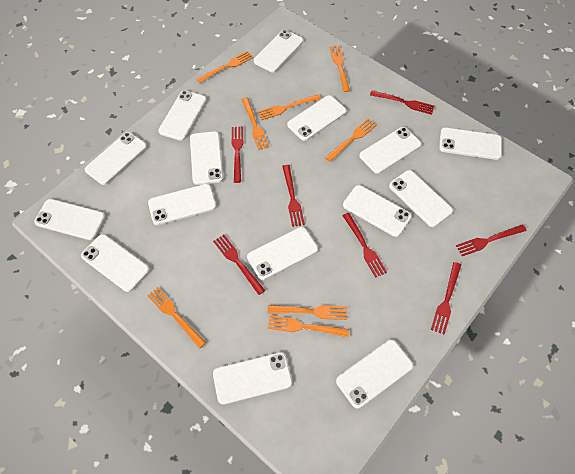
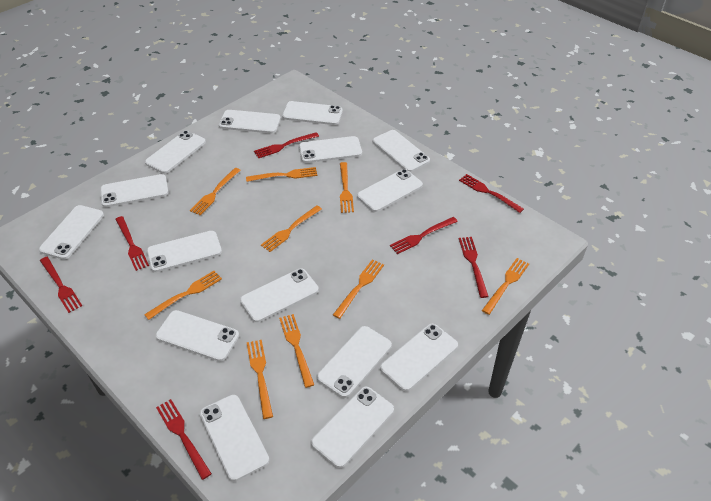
orange fork: 8 -> 9

